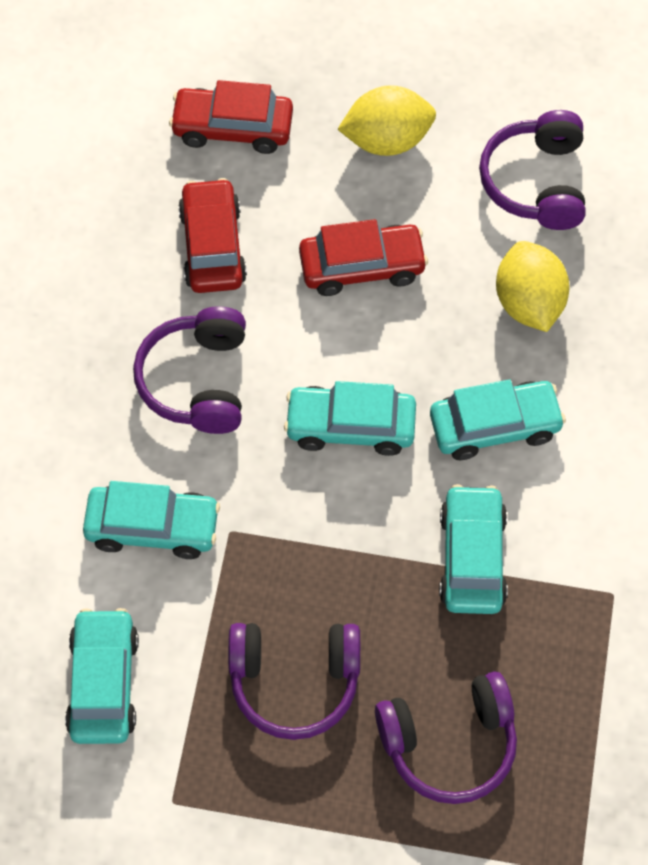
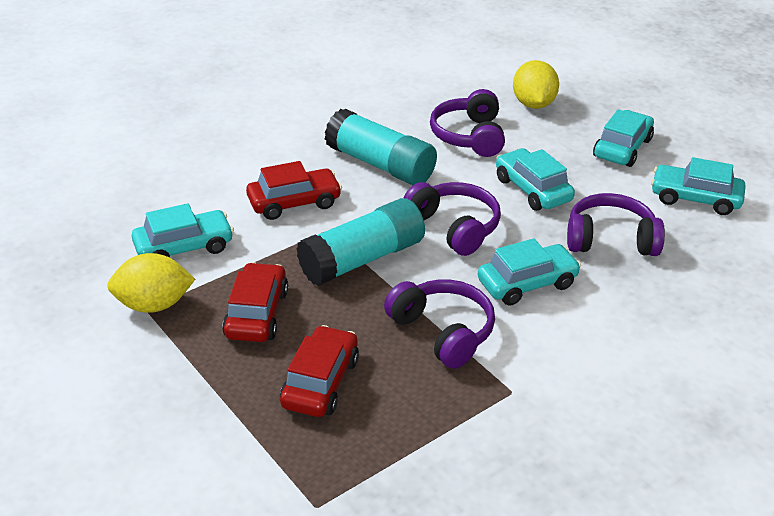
turquoise glue stick: 0 -> 2

